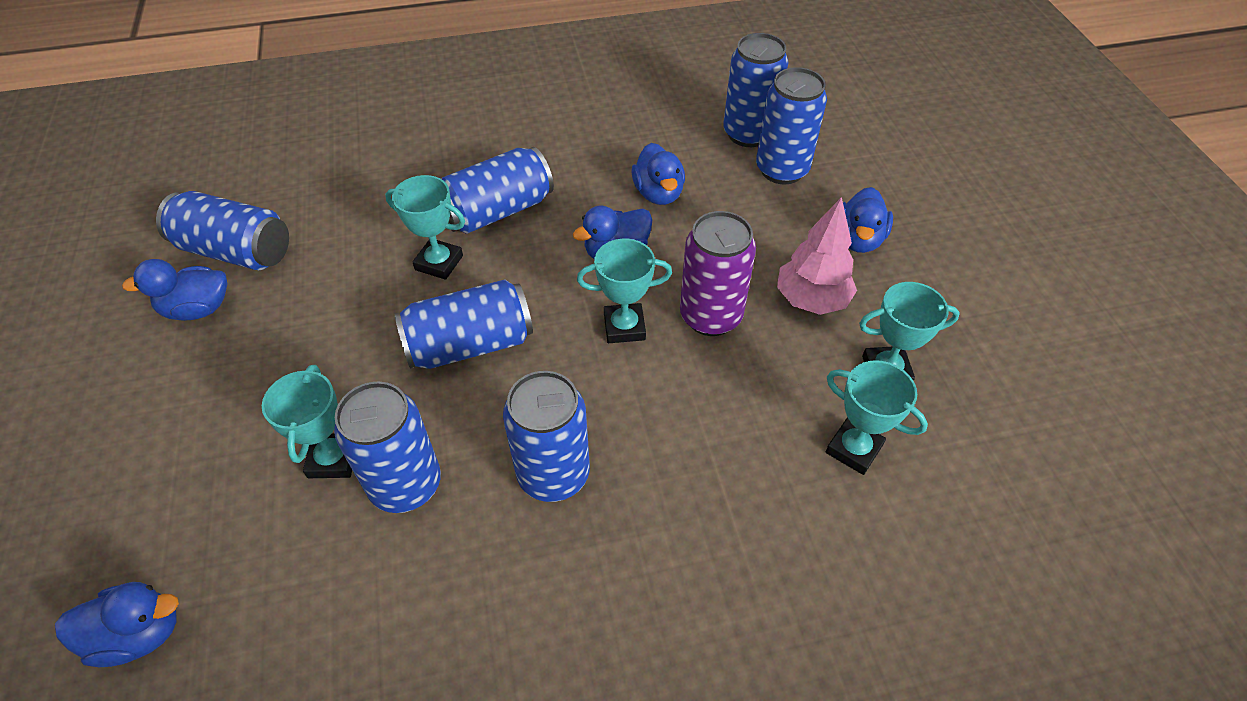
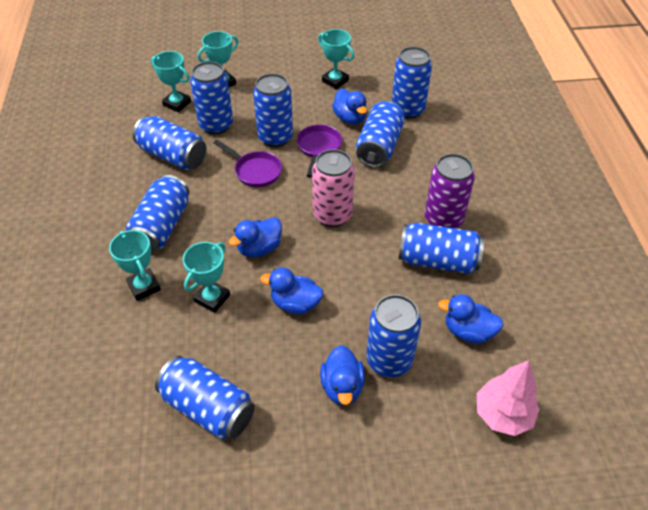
blue can: 7 -> 9
pink can: 0 -> 1
purple pan: 0 -> 2

